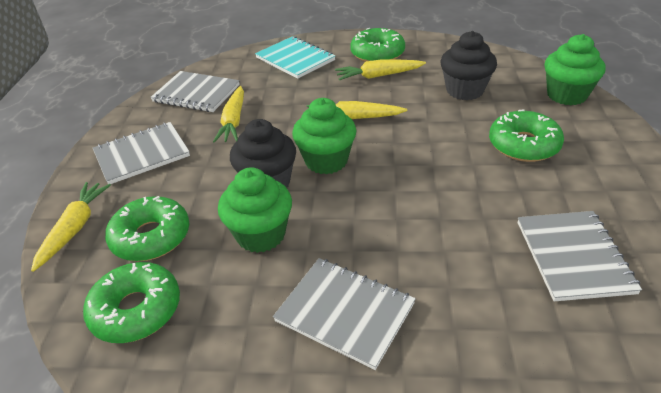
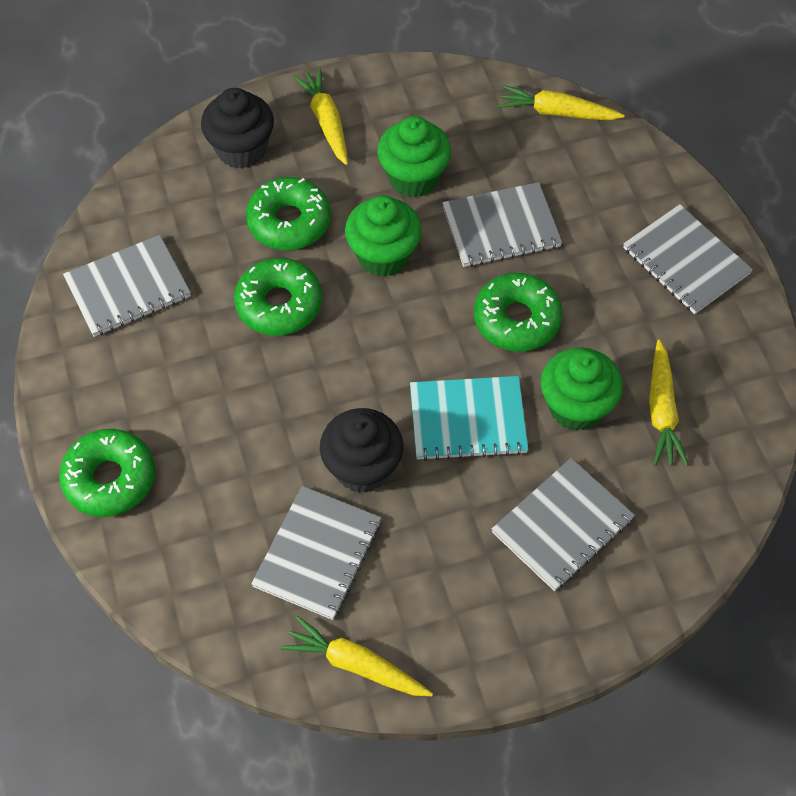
grey notebook: 4 -> 5

